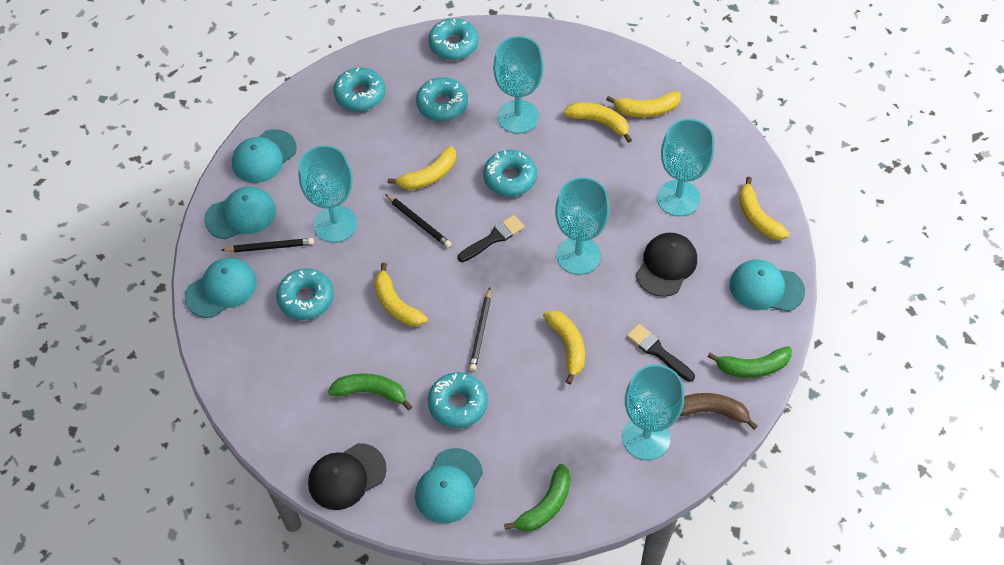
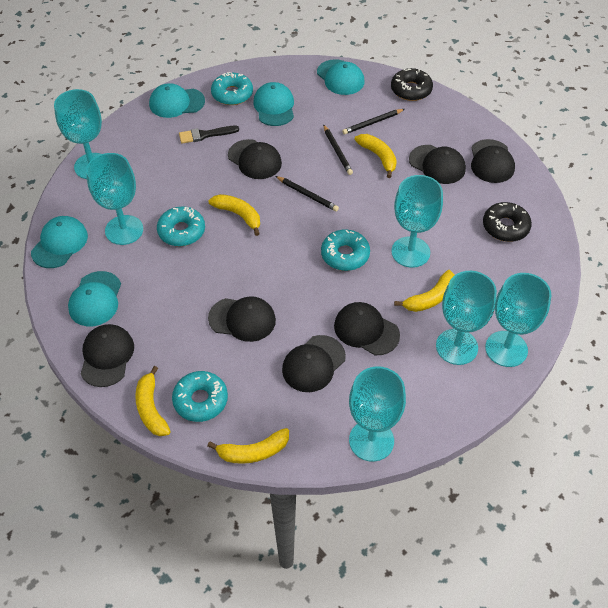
black brush: 2 -> 1
black cap: 2 -> 7
black donut: 0 -> 2
brown banana: 1 -> 0
green banana: 3 -> 0
turquoise donut: 6 -> 4
turquoise goblet: 5 -> 6
yellow banana: 6 -> 5

